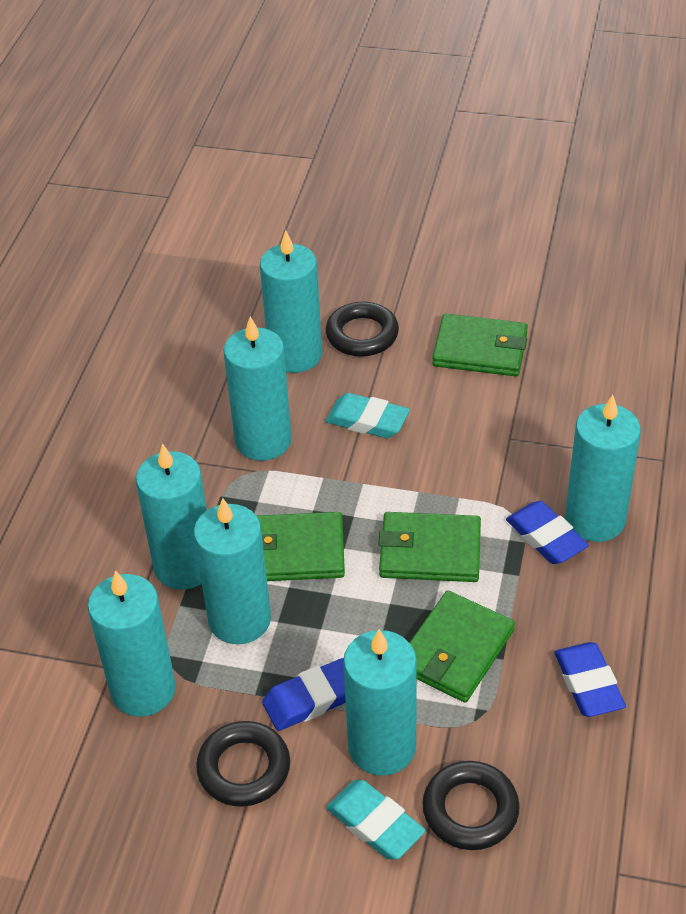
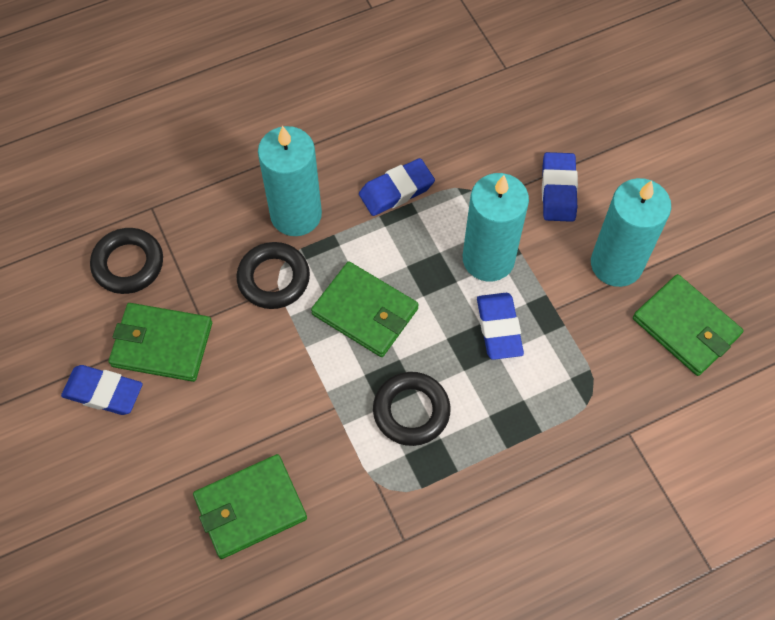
blue eraser: 3 -> 4
turquoise candle: 7 -> 3
turquoise eraser: 2 -> 0

